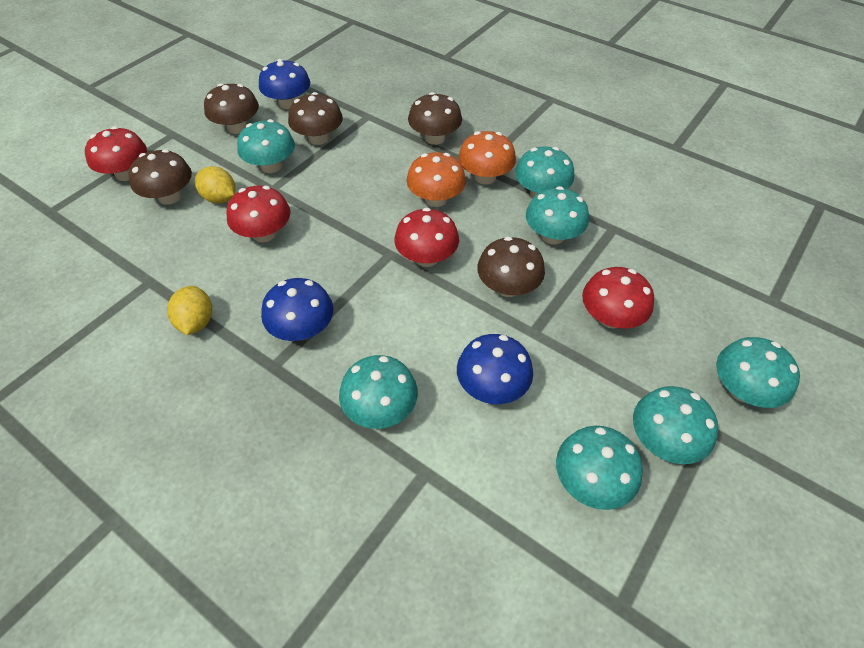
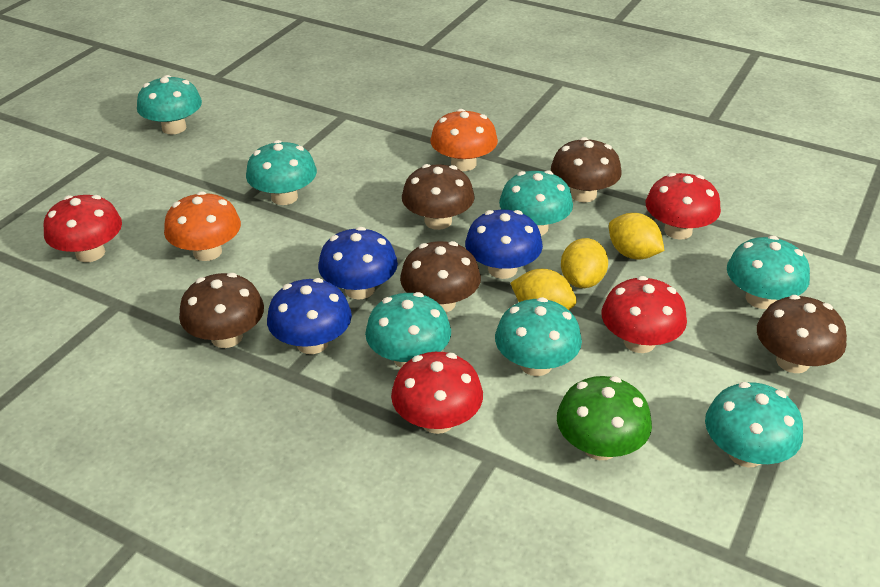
green mushroom: 0 -> 1
yellow lemon: 2 -> 3

